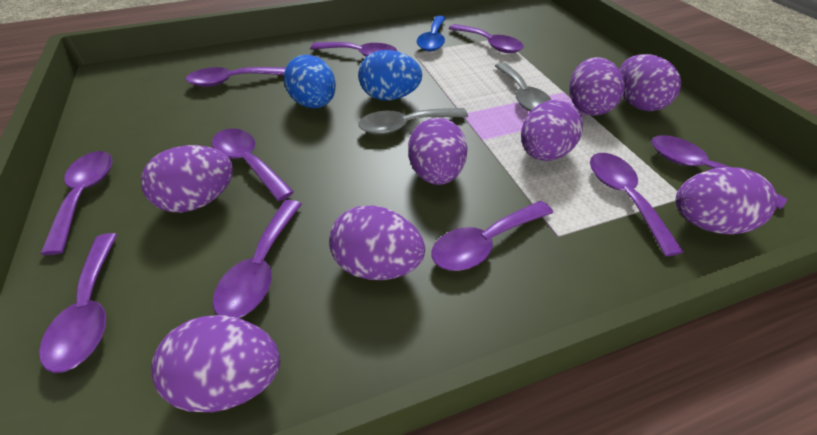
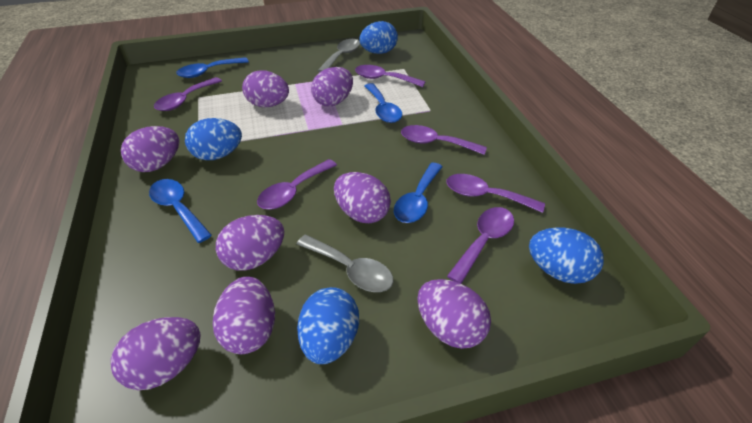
blue egg: 2 -> 4
blue spoon: 1 -> 4
purple spoon: 10 -> 6

